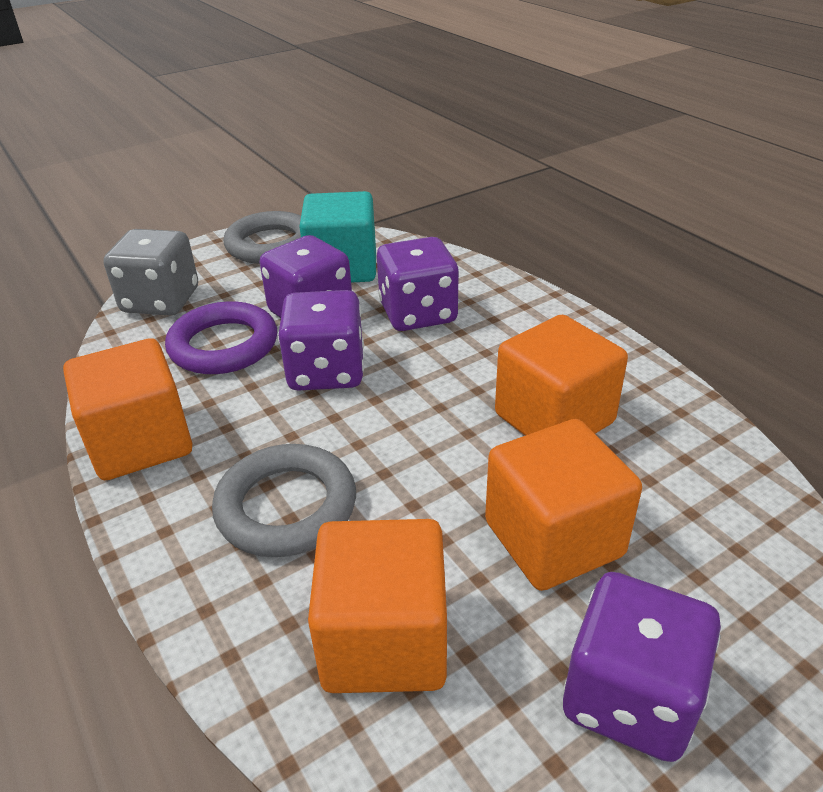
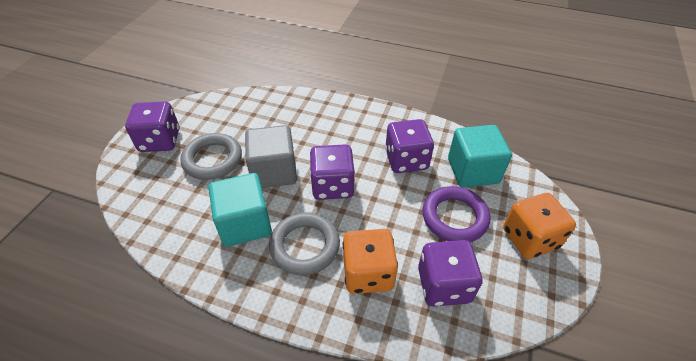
grey cube: 0 -> 1
grey dice: 1 -> 0
orange cube: 4 -> 0
orange dice: 0 -> 2
turquoise cube: 1 -> 2

